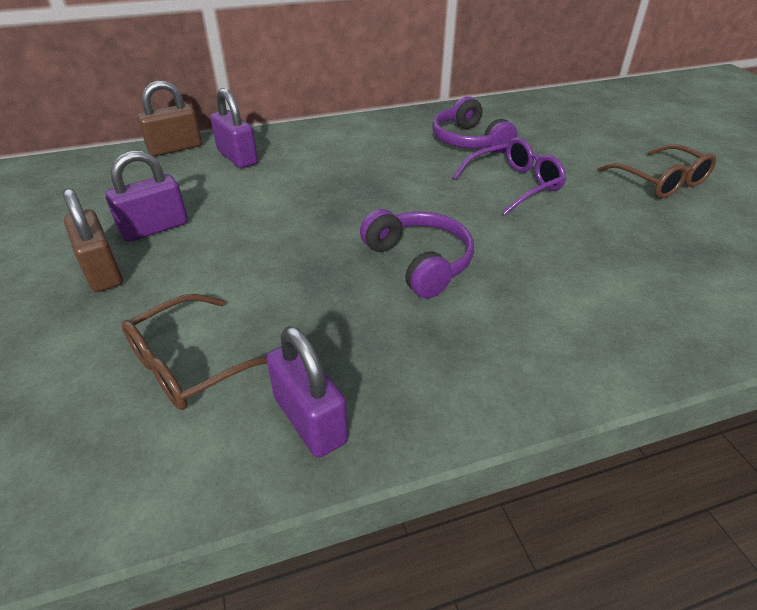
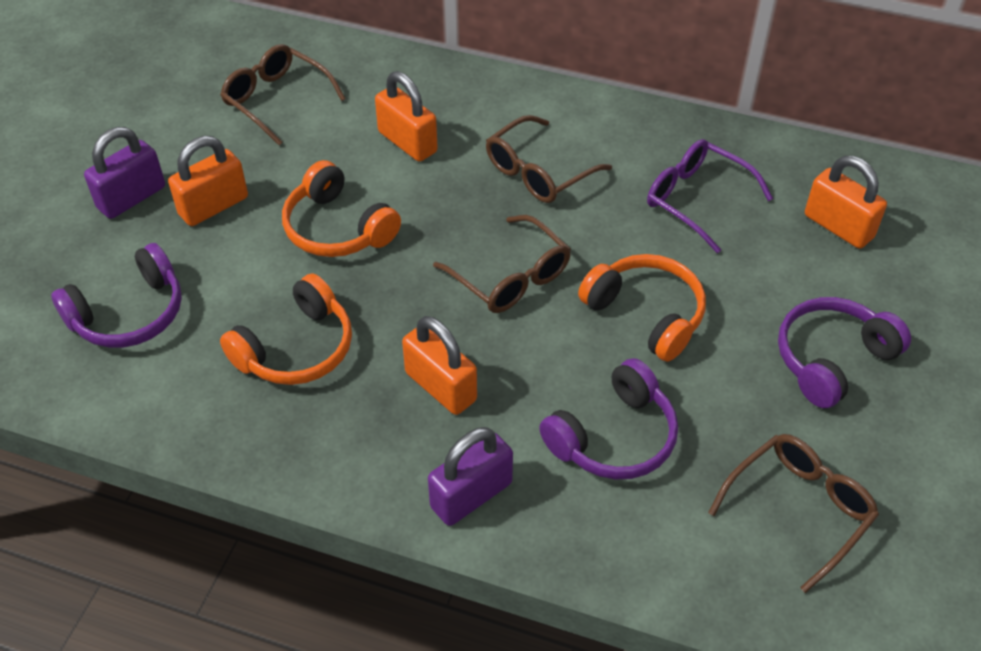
brown glasses: 2 -> 4
brown padlock: 2 -> 0
orange headphones: 0 -> 3
orange padlock: 0 -> 4
purple headphones: 2 -> 3
purple padlock: 3 -> 2

